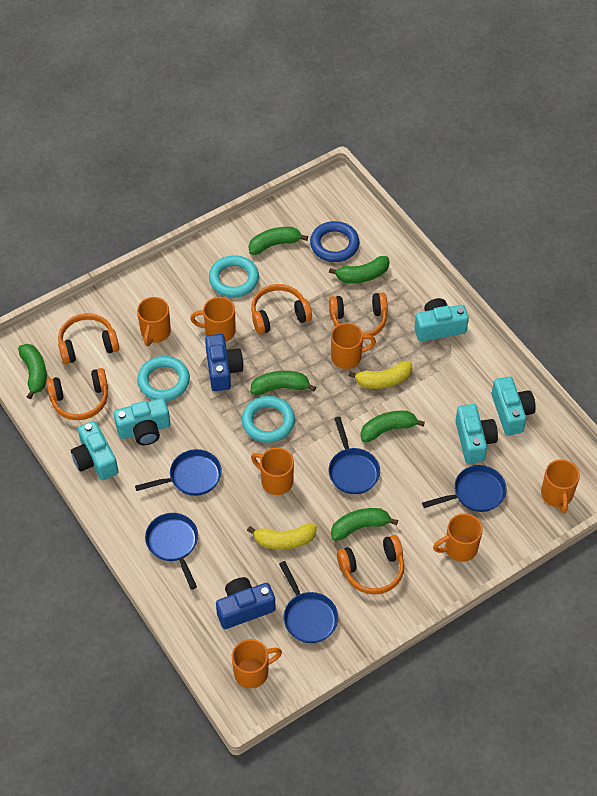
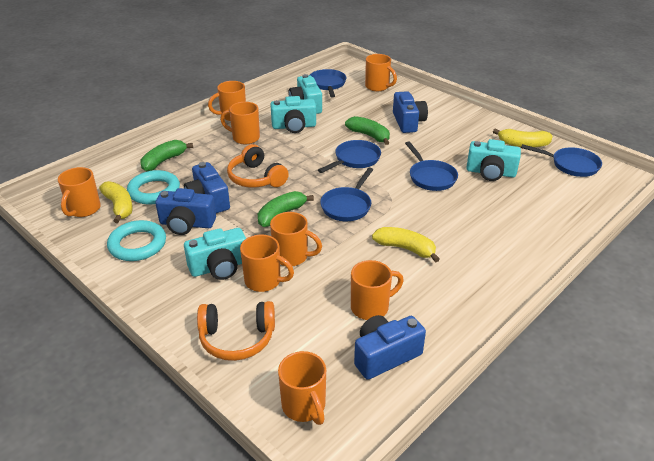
blue camera: 2 -> 4
blue ring: 1 -> 0
green banana: 6 -> 3
orange headphones: 5 -> 2
orange mug: 7 -> 8
turquoise camera: 5 -> 4
turquoise ring: 3 -> 2
yellow banana: 2 -> 3

